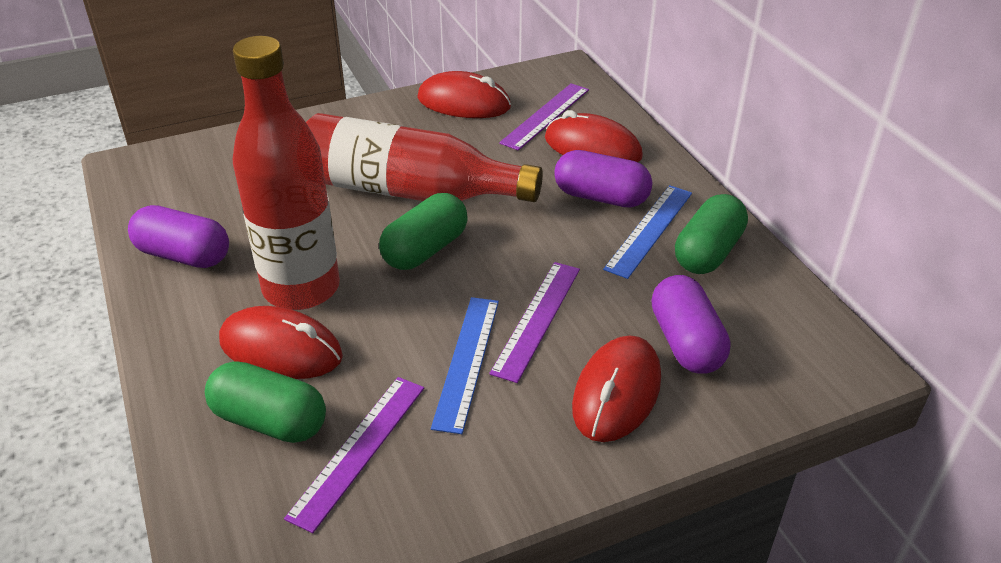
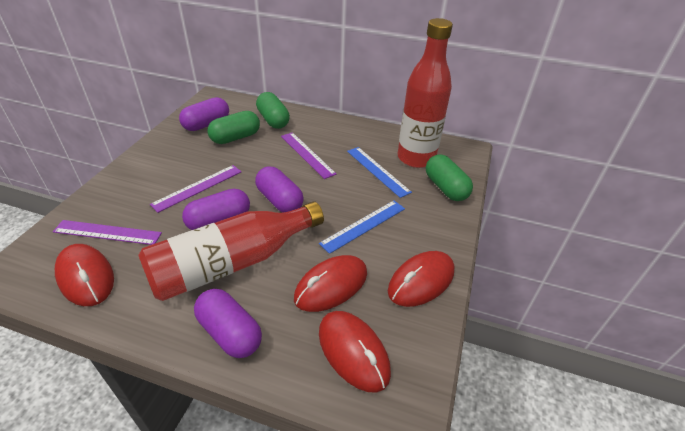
purple capsule: 3 -> 4

